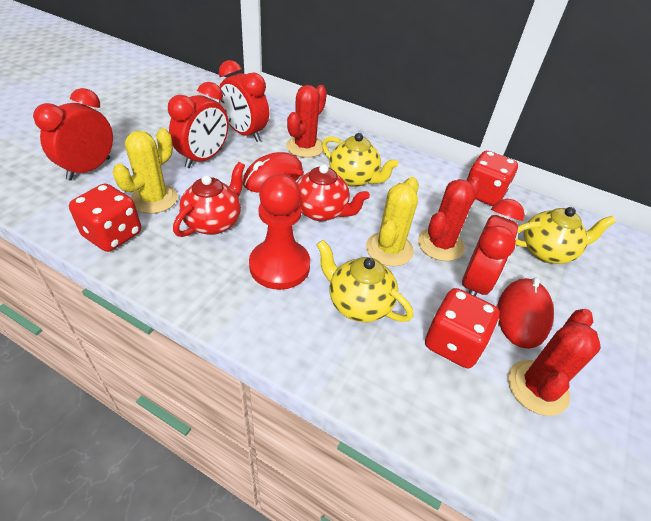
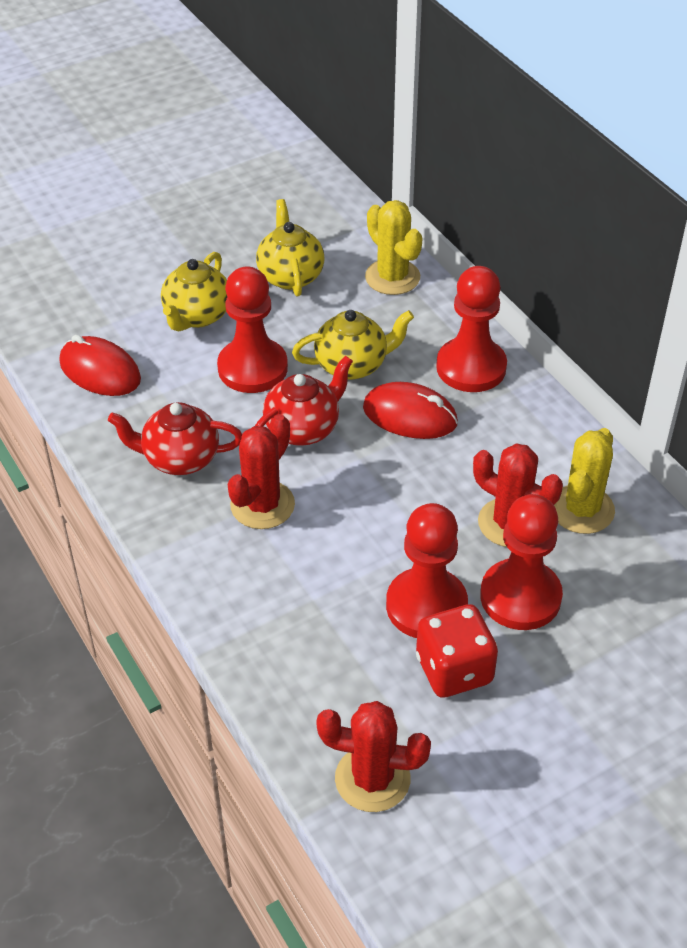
red clock: 4 -> 0
red dice: 3 -> 1
red pawn: 1 -> 4

